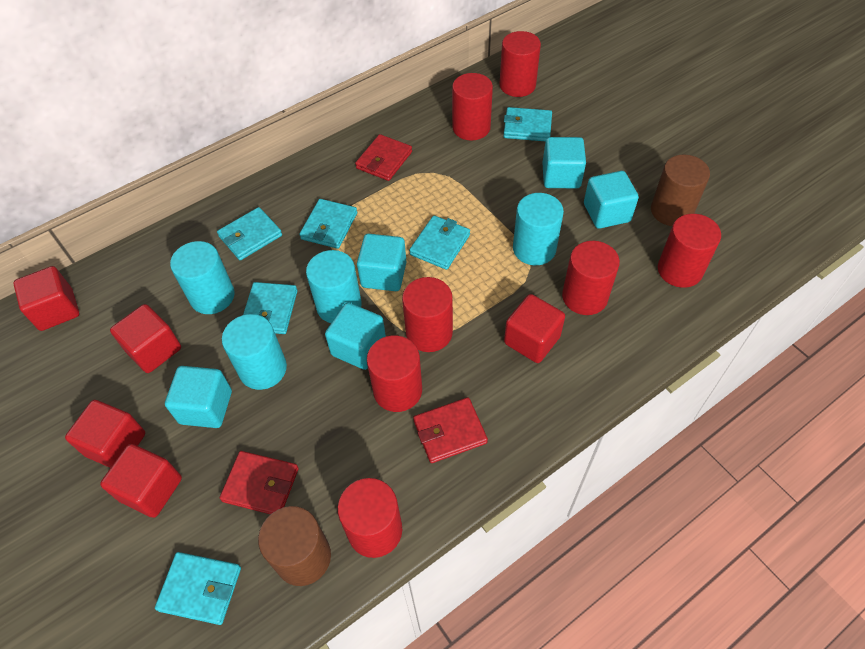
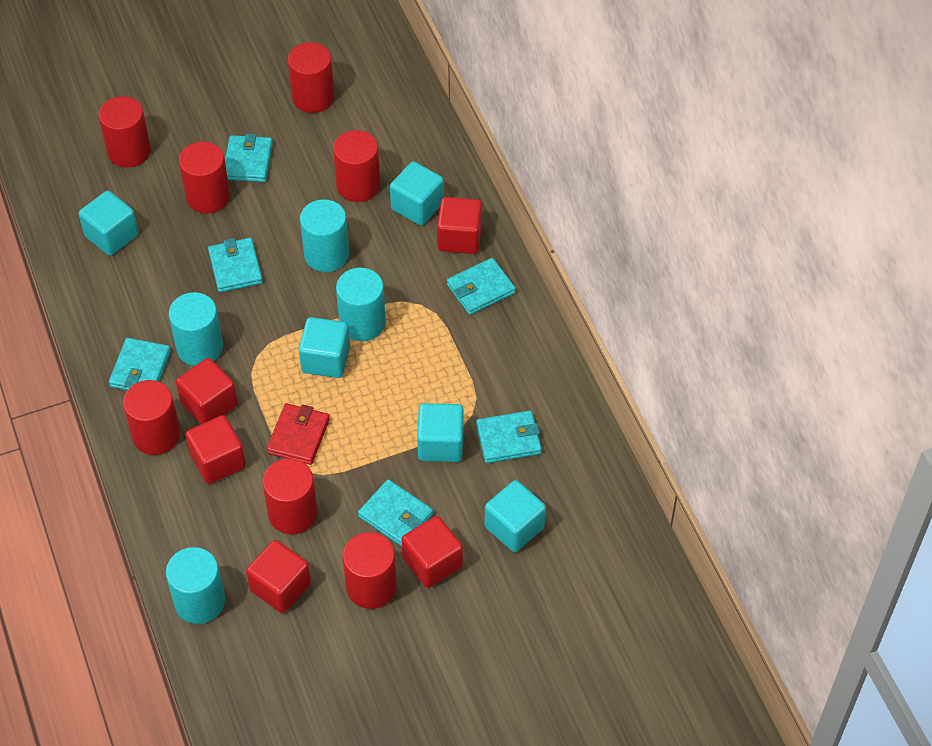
brown cylinder: 2 -> 0
red wallet: 3 -> 1

